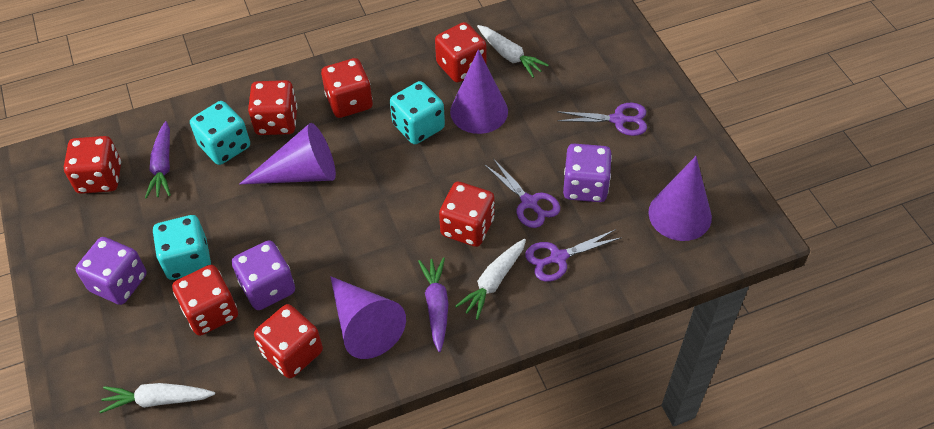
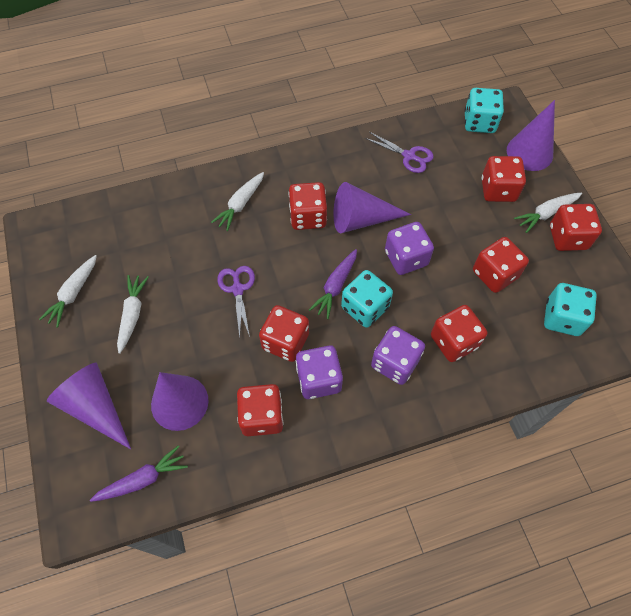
purple scissors: 3 -> 2
white carrot: 3 -> 4

